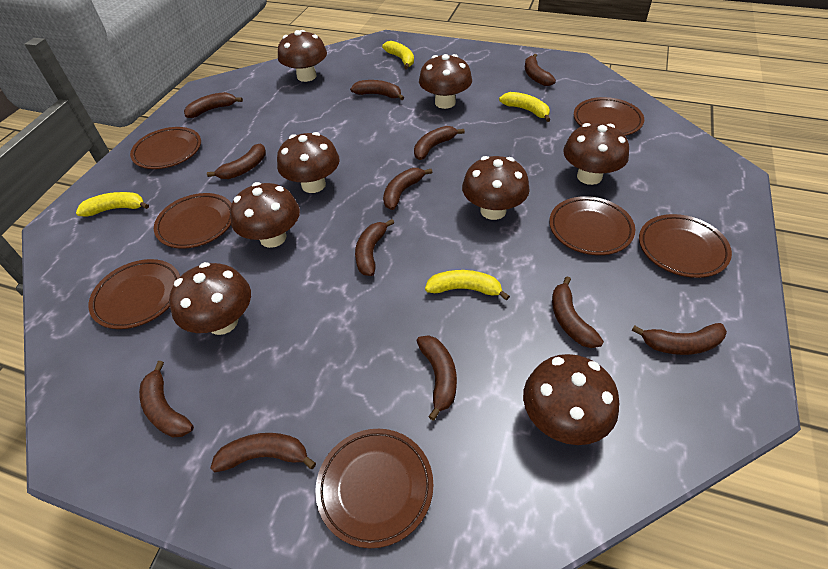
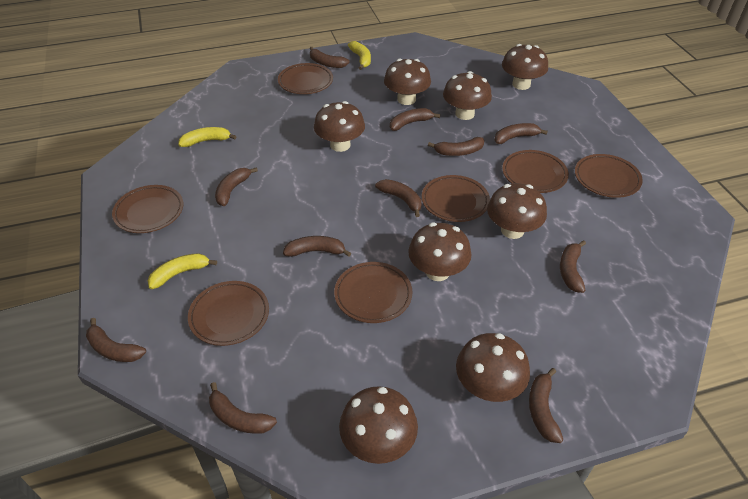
brown banana: 12 -> 11
yellow banana: 4 -> 3

